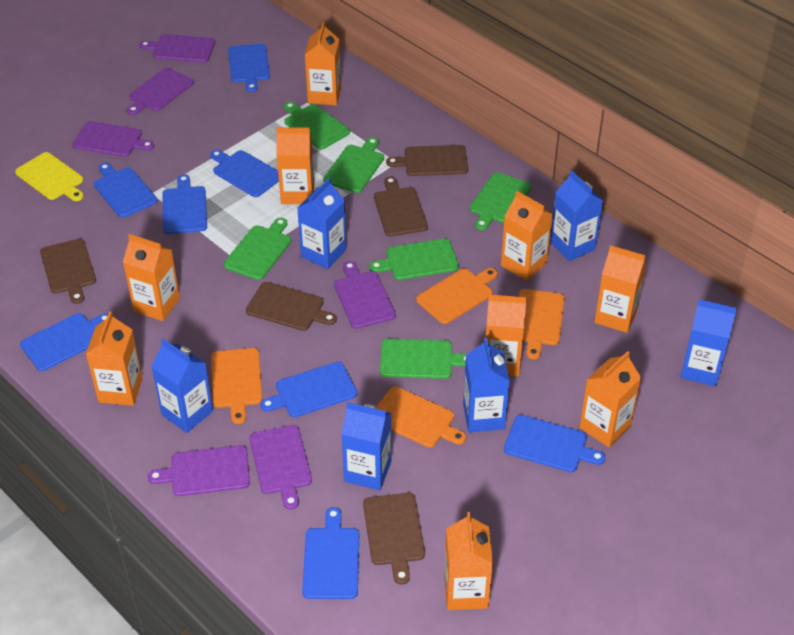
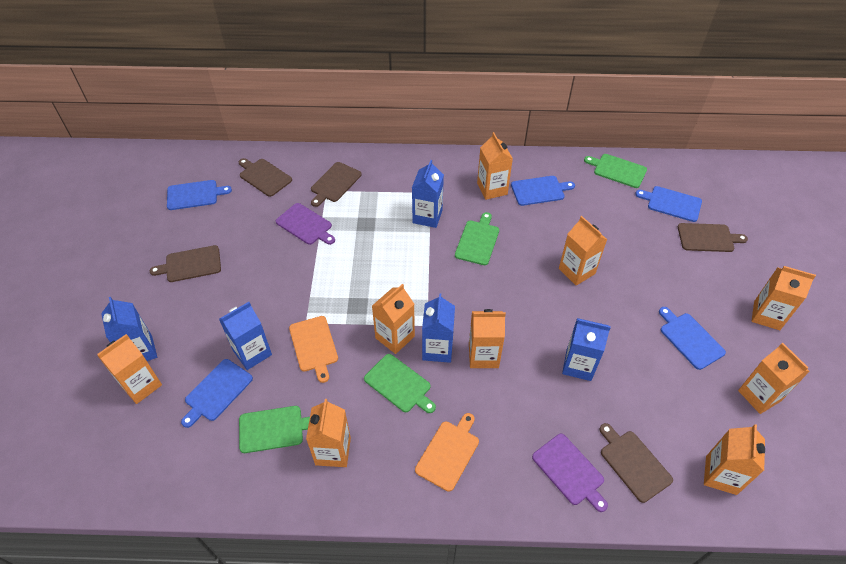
blue carton: 6 -> 5
blue cutting board: 8 -> 5
green cutting board: 6 -> 4
orange cutting board: 4 -> 2
purple cutting board: 6 -> 2
yellow cutting board: 1 -> 0

